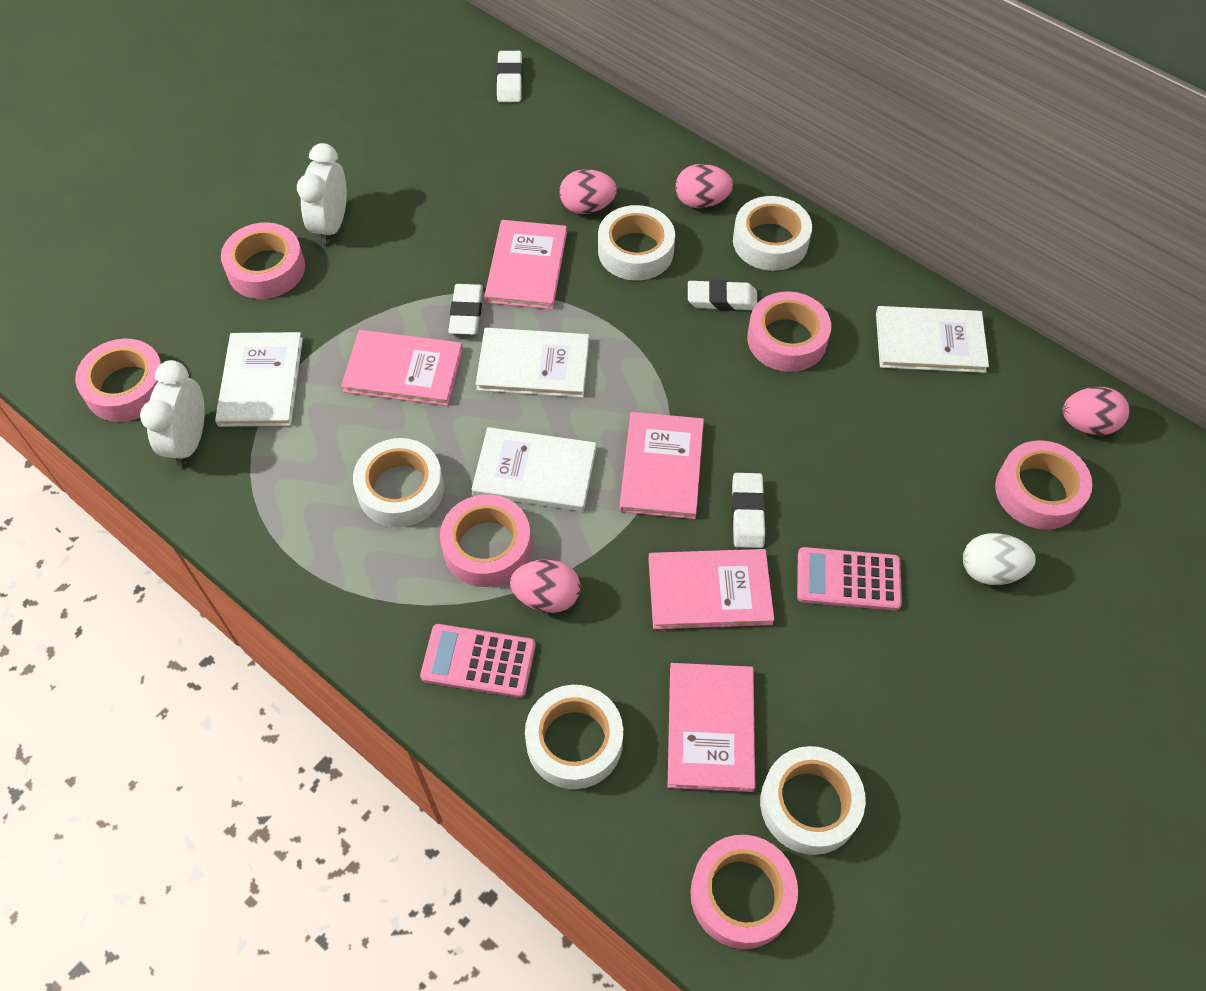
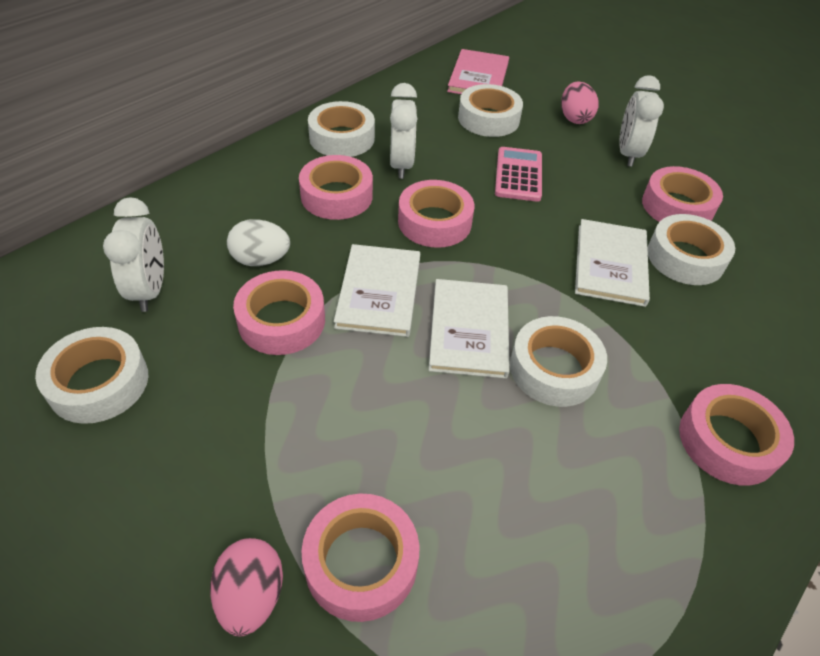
pink book: 5 -> 1
pink calculator: 2 -> 1
pink egg: 4 -> 2
white book: 4 -> 3
white clock: 2 -> 3
white eraser: 4 -> 0

